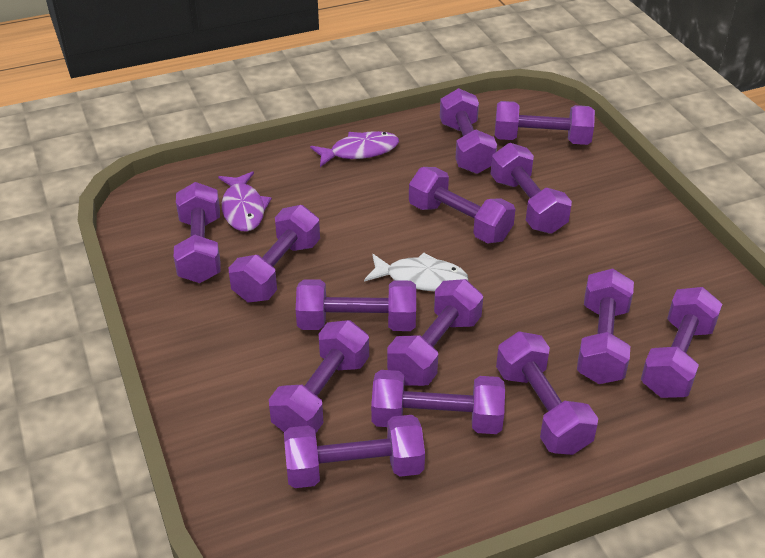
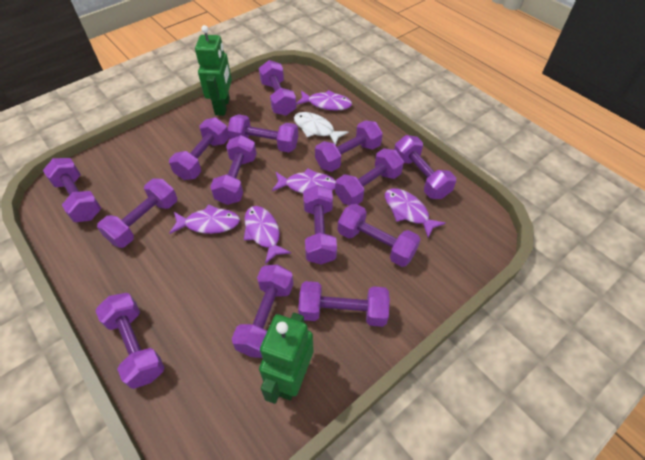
green robot: 0 -> 2
purple fish: 2 -> 5

